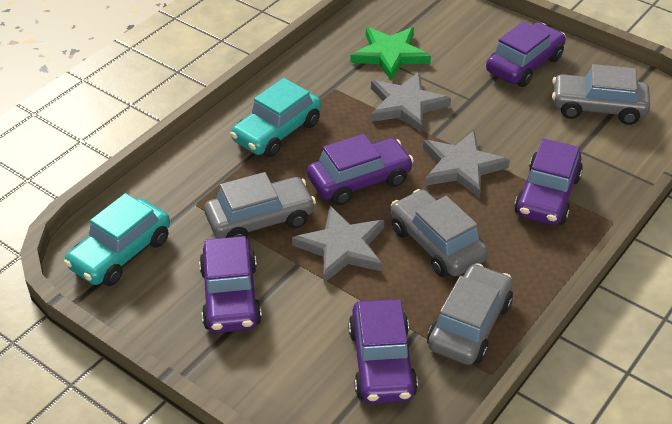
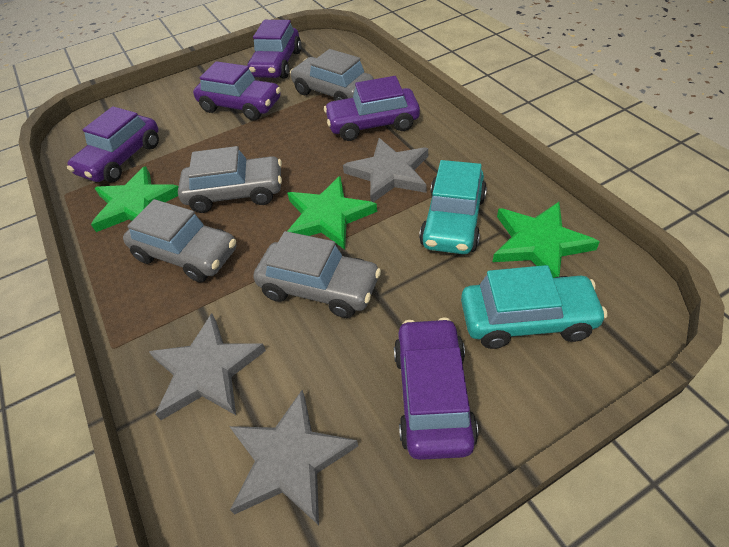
green star: 1 -> 3

